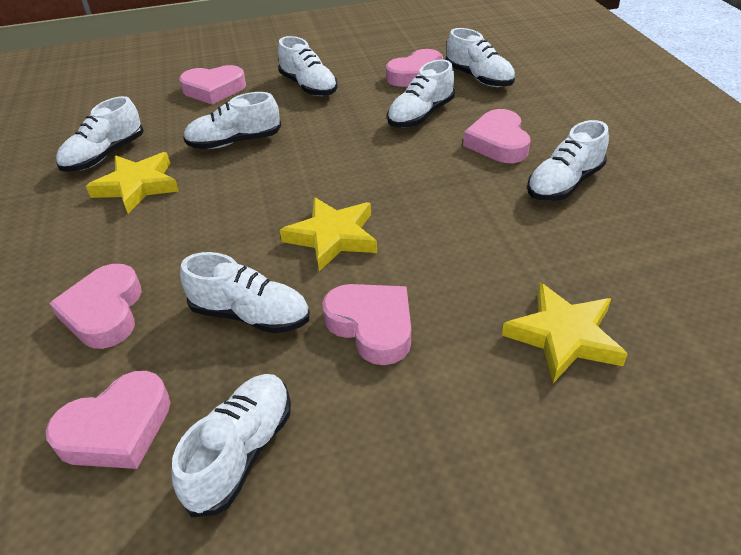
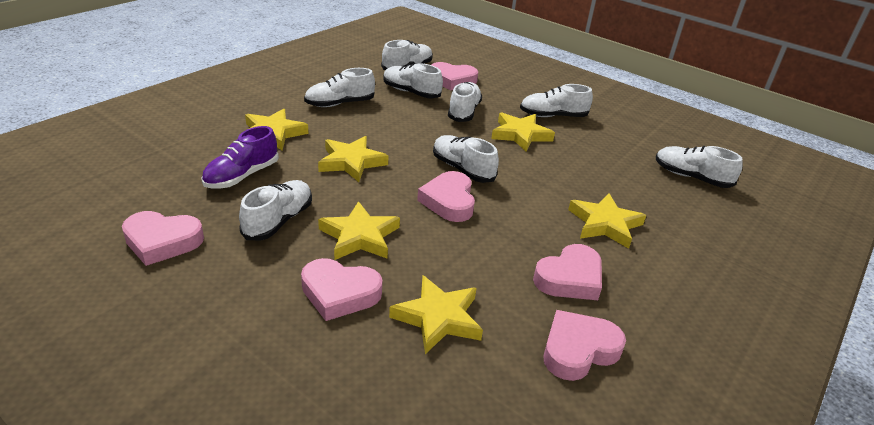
purple shoe: 0 -> 1
yellow star: 3 -> 6

